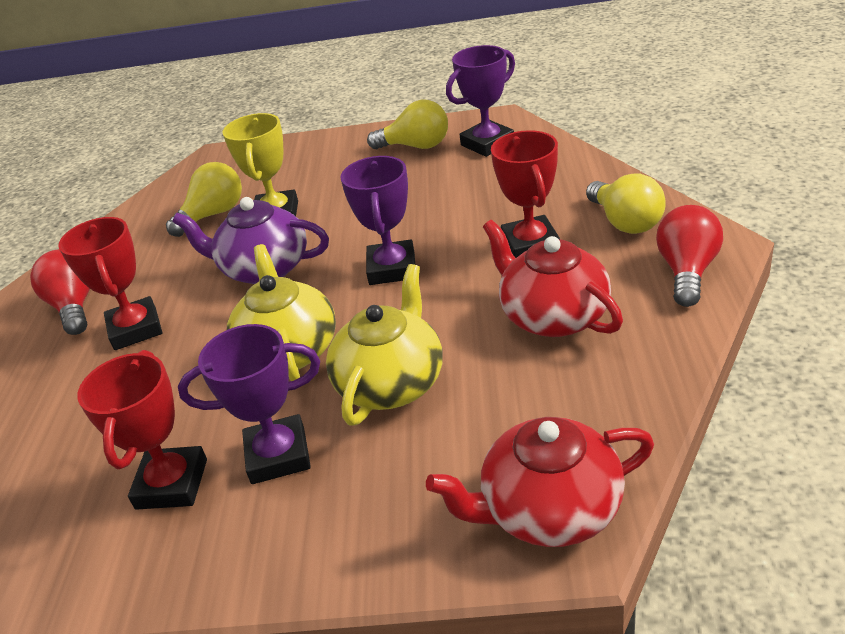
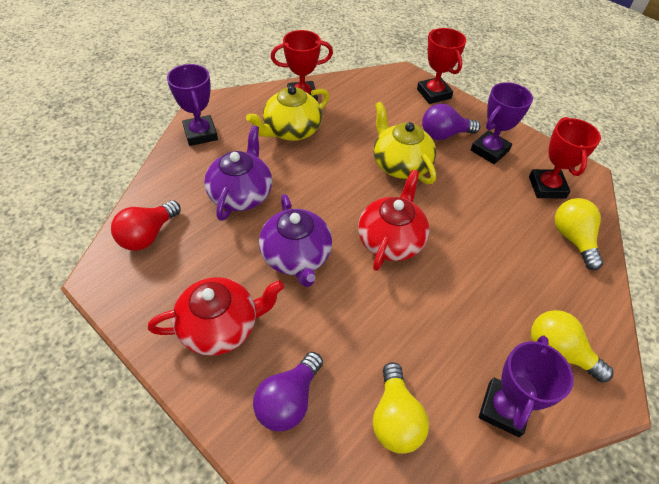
purple light bulb: 0 -> 2
purple teapot: 1 -> 2
red light bulb: 2 -> 1
yellow trophy: 1 -> 0

